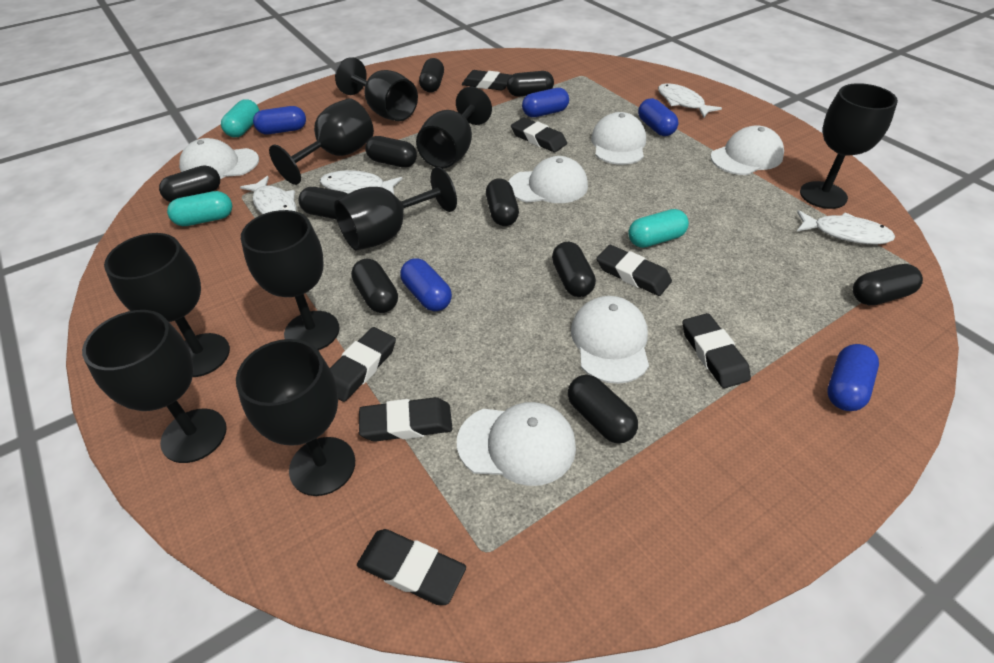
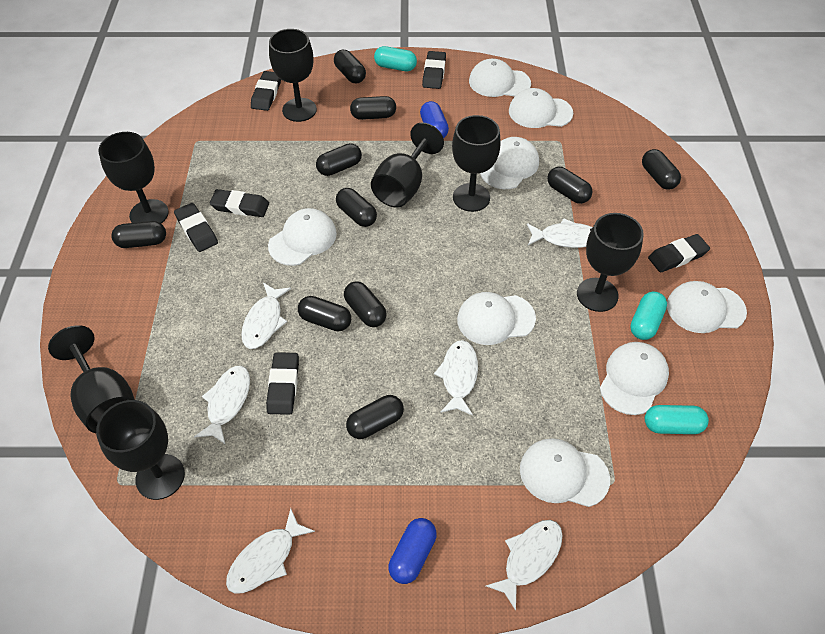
black eraser: 7 -> 6
black goblet: 9 -> 7
blue capsule: 5 -> 2
white cap: 6 -> 8
white fish: 4 -> 6

